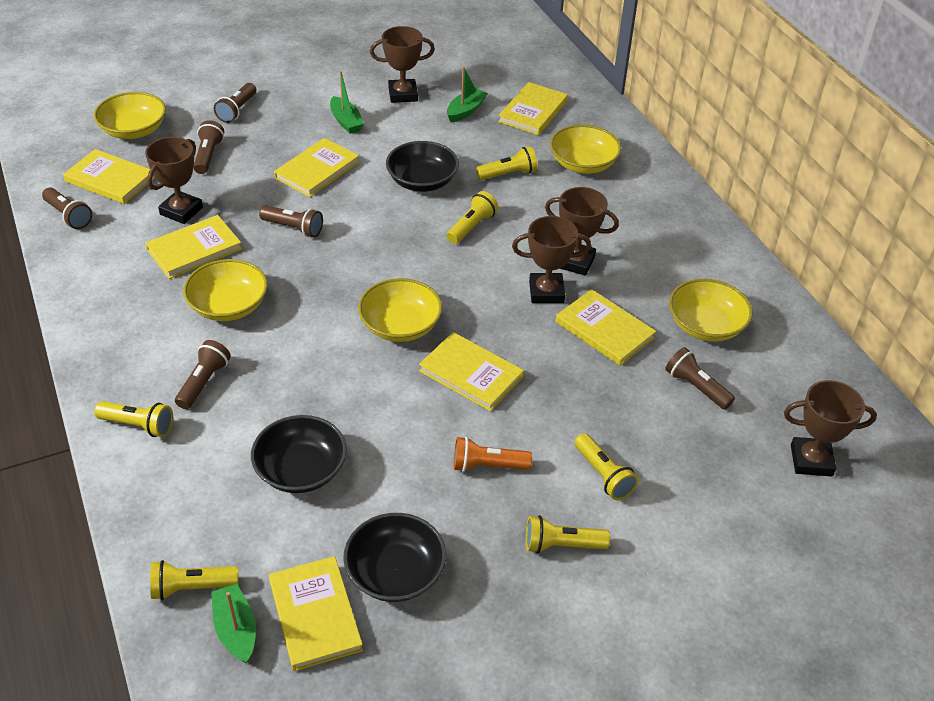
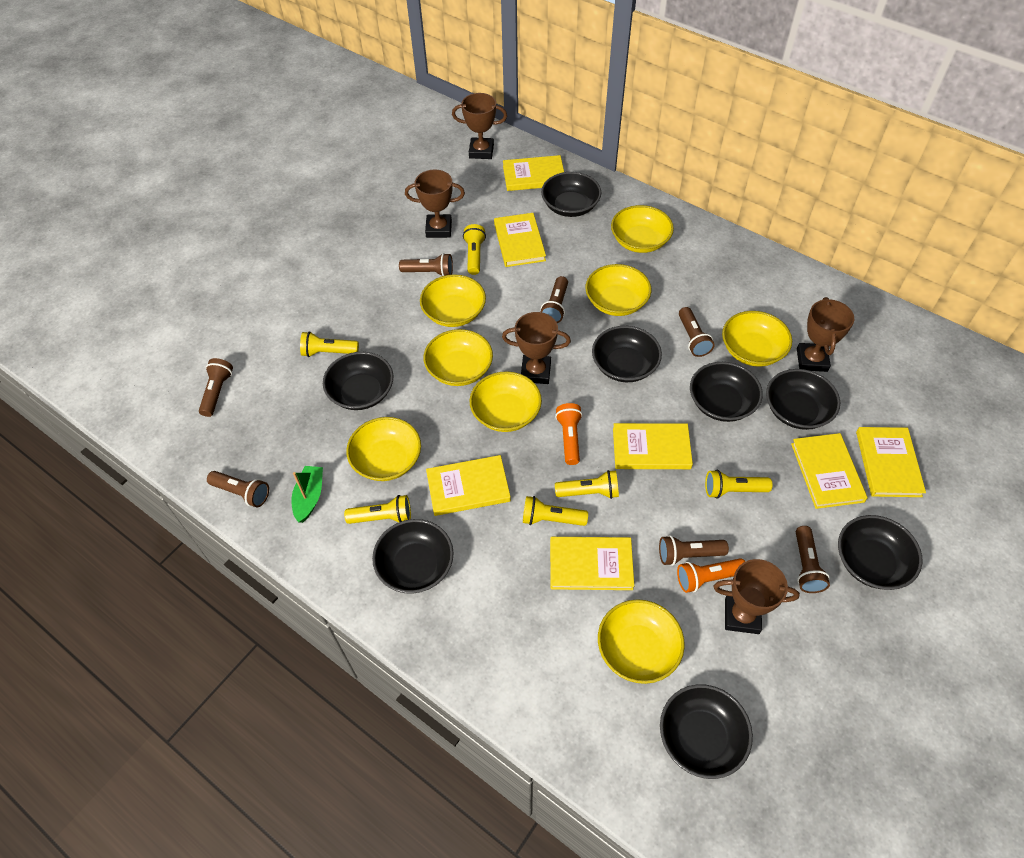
black bowl: 3 -> 8
brown flashlight: 6 -> 7
green boat: 3 -> 1
orange flashlight: 1 -> 2
yellow bowl: 5 -> 8

